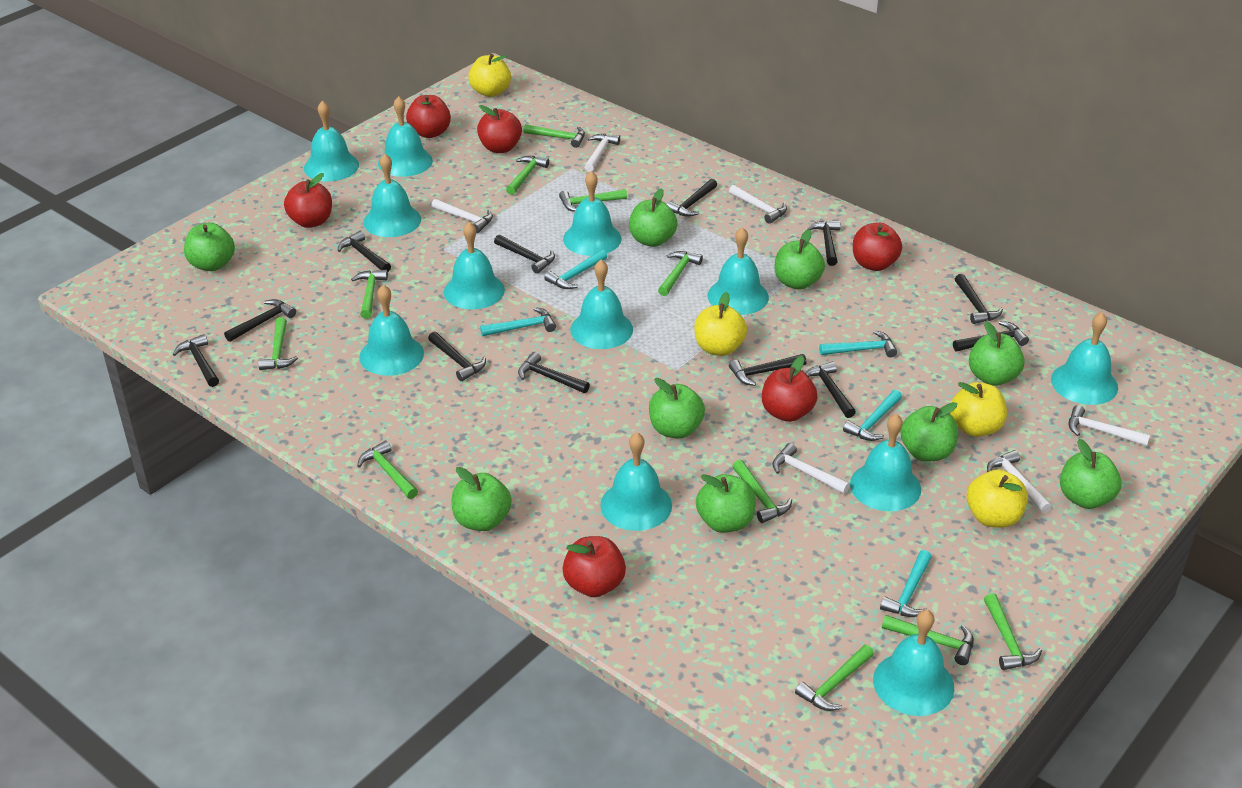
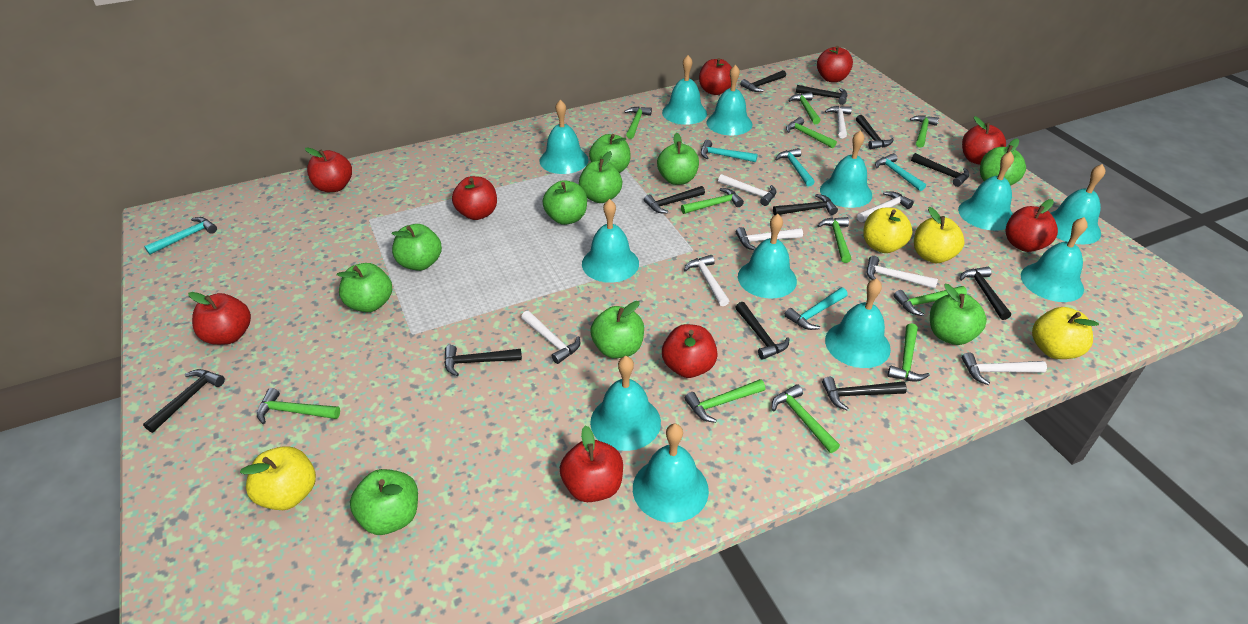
black hammer: 12 -> 11
green apple: 9 -> 10
red apple: 6 -> 9
white hammer: 6 -> 8

